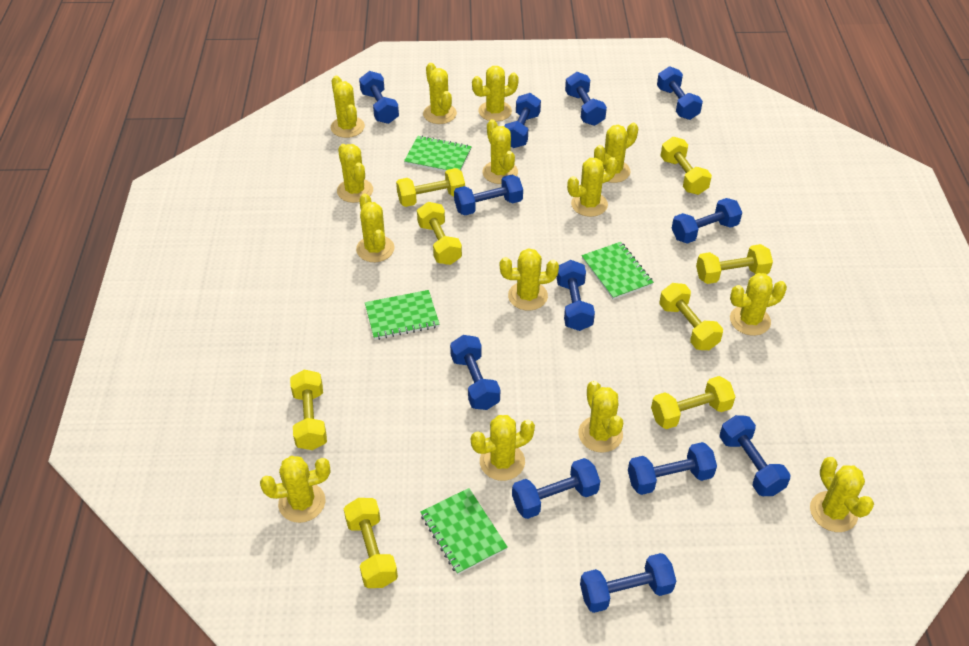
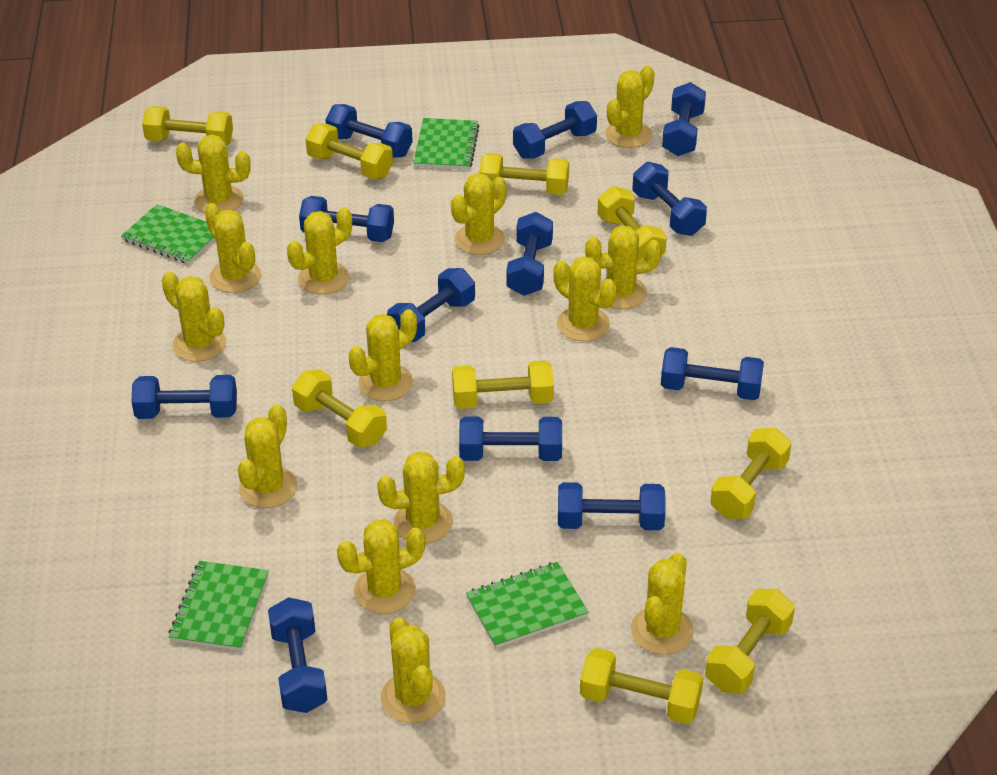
yellow dumbbell: 8 -> 9

